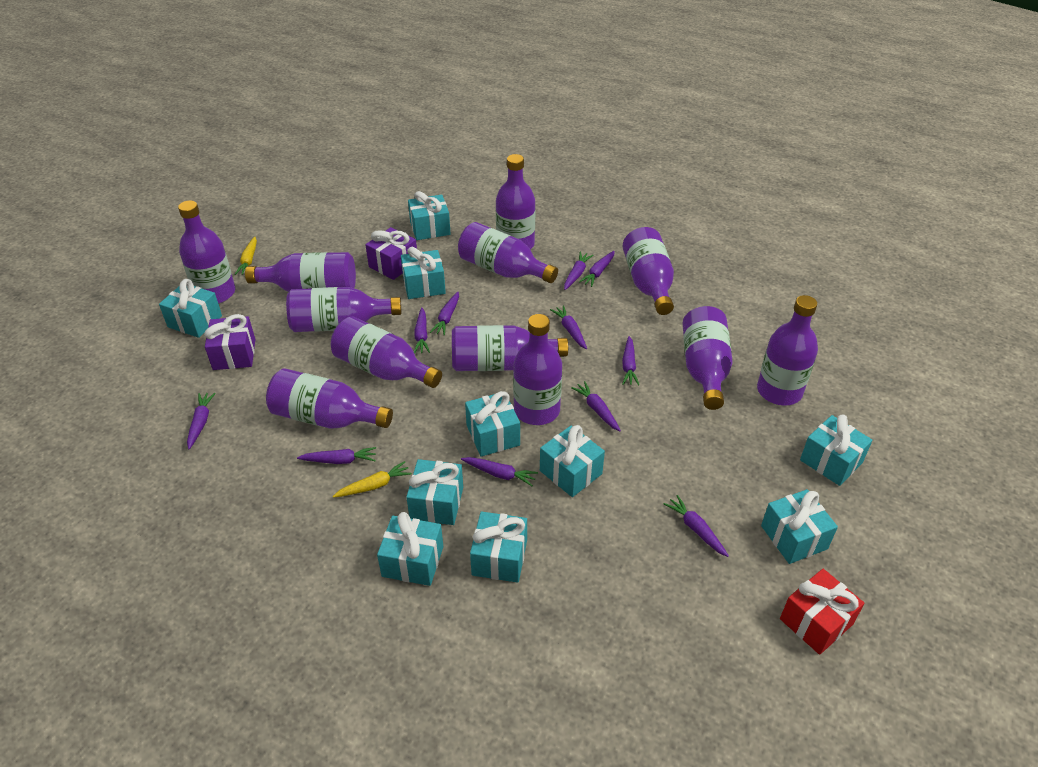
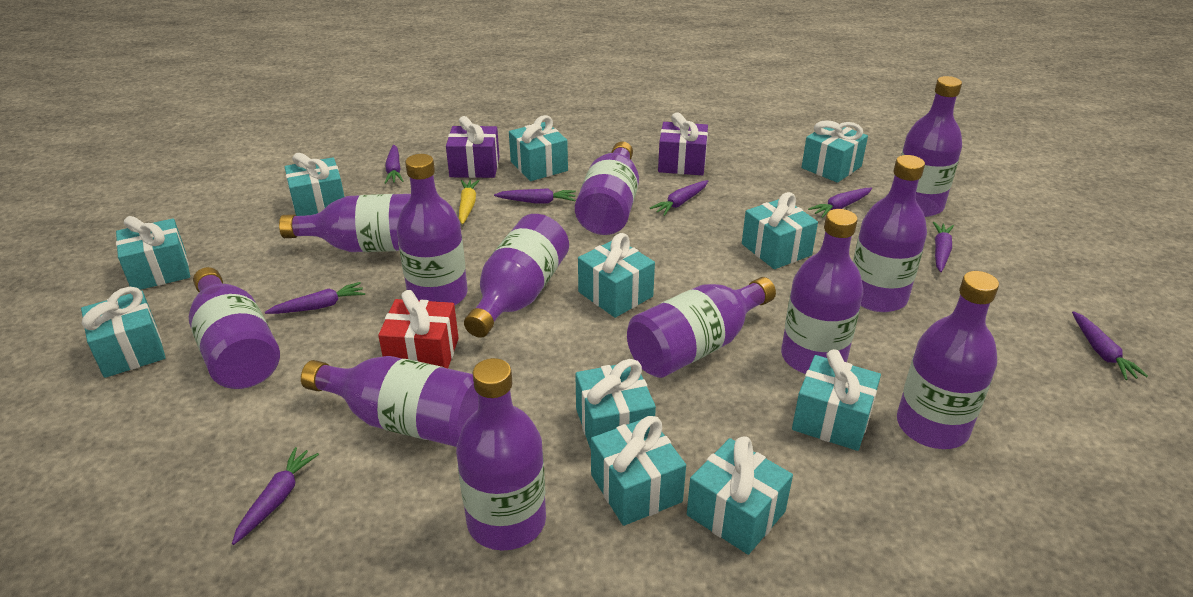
purple carrot: 11 -> 8
turquoise gift: 10 -> 11
yellow carrot: 2 -> 1

